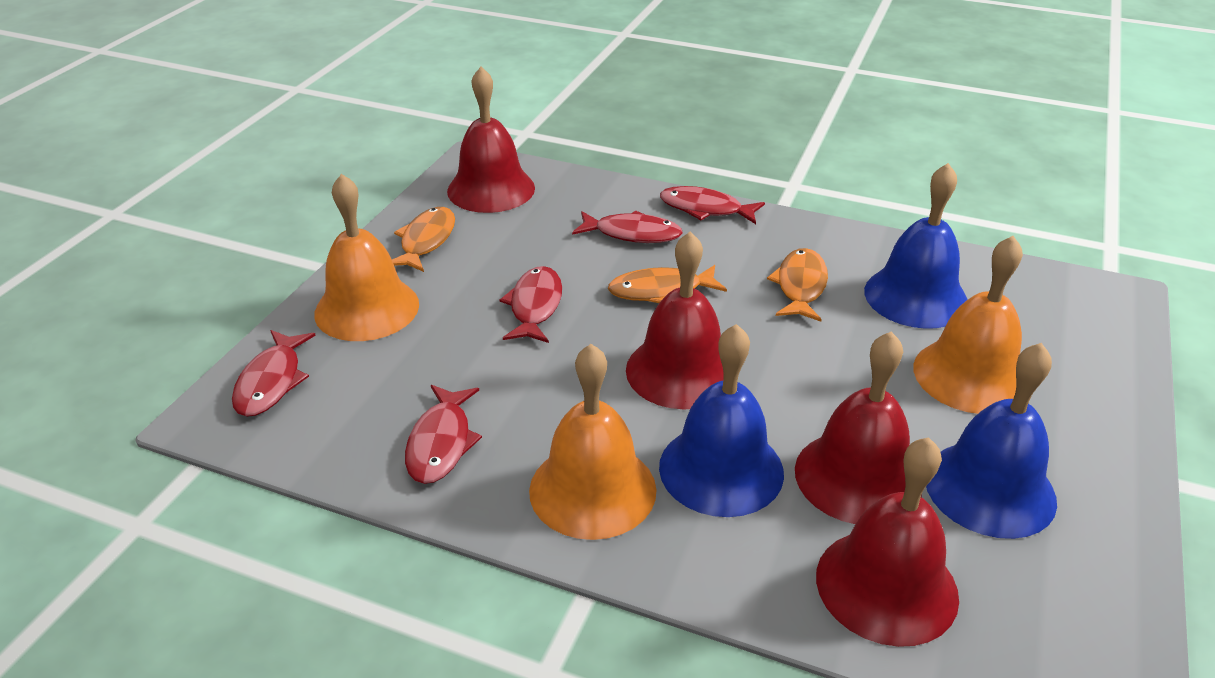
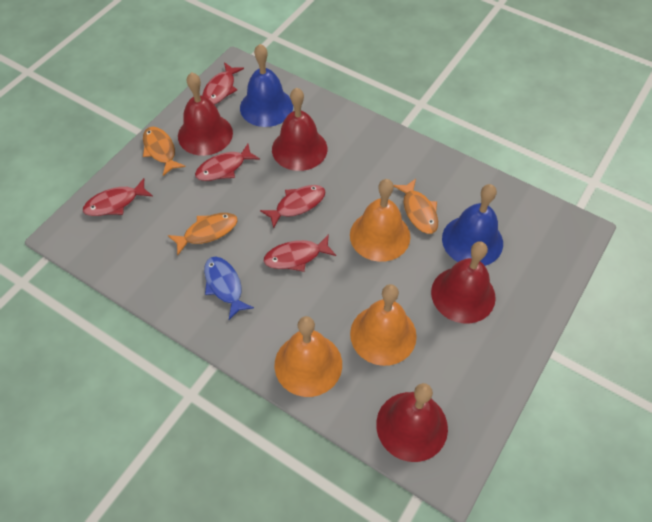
blue bell: 3 -> 2
blue fish: 0 -> 1

